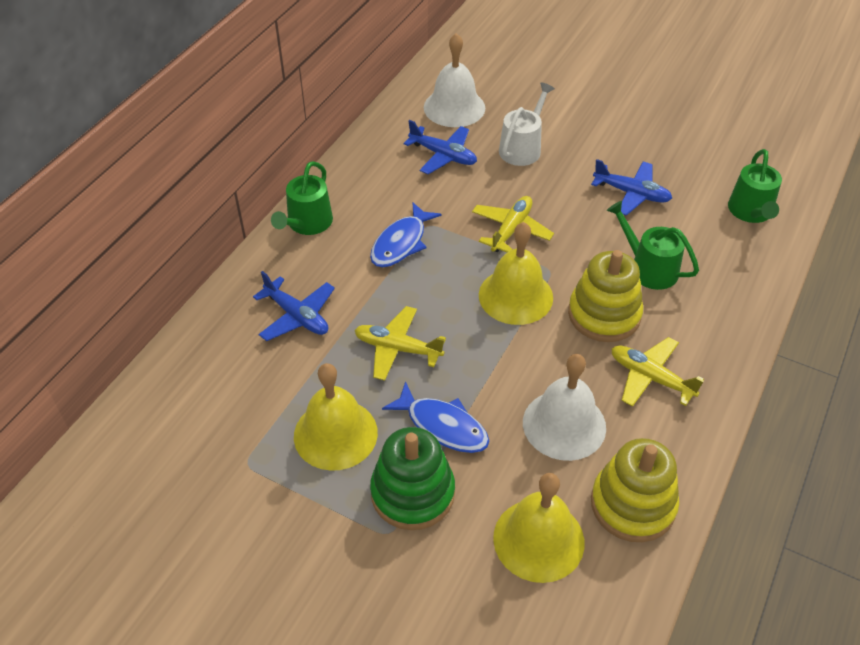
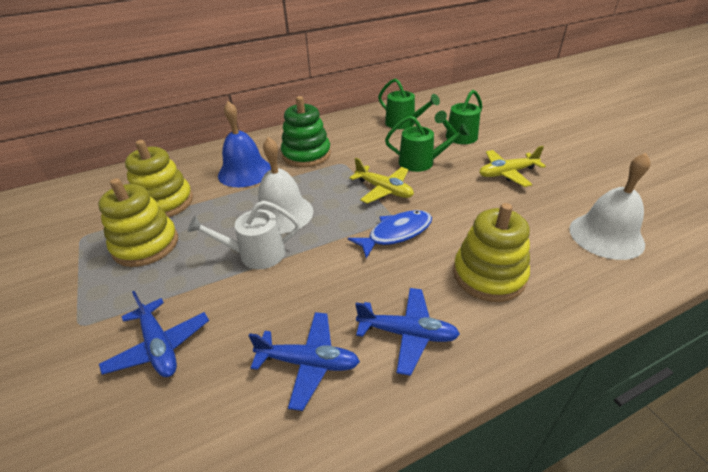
blue bell: 0 -> 1
blue fish: 2 -> 1
yellow bell: 3 -> 0
yellow plane: 3 -> 2
yellow stacking toy: 2 -> 3

